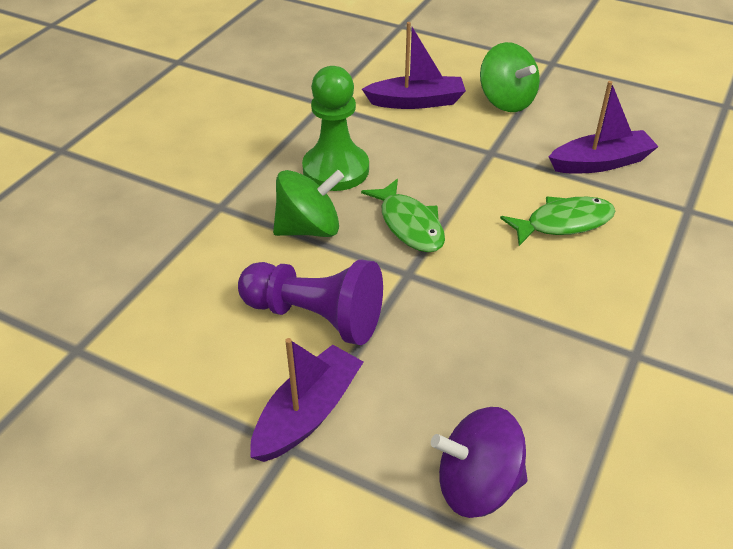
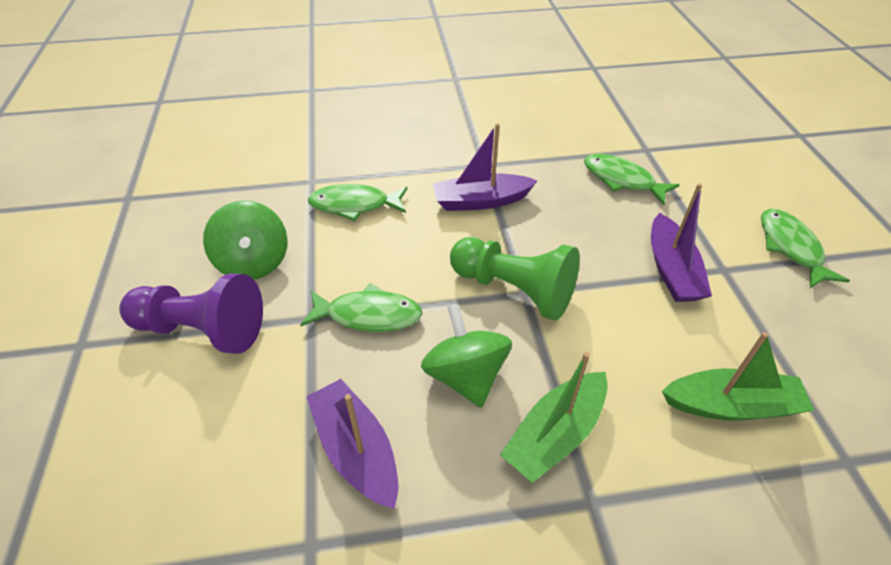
green boat: 0 -> 2
green fish: 2 -> 4
purple spinning top: 1 -> 0

